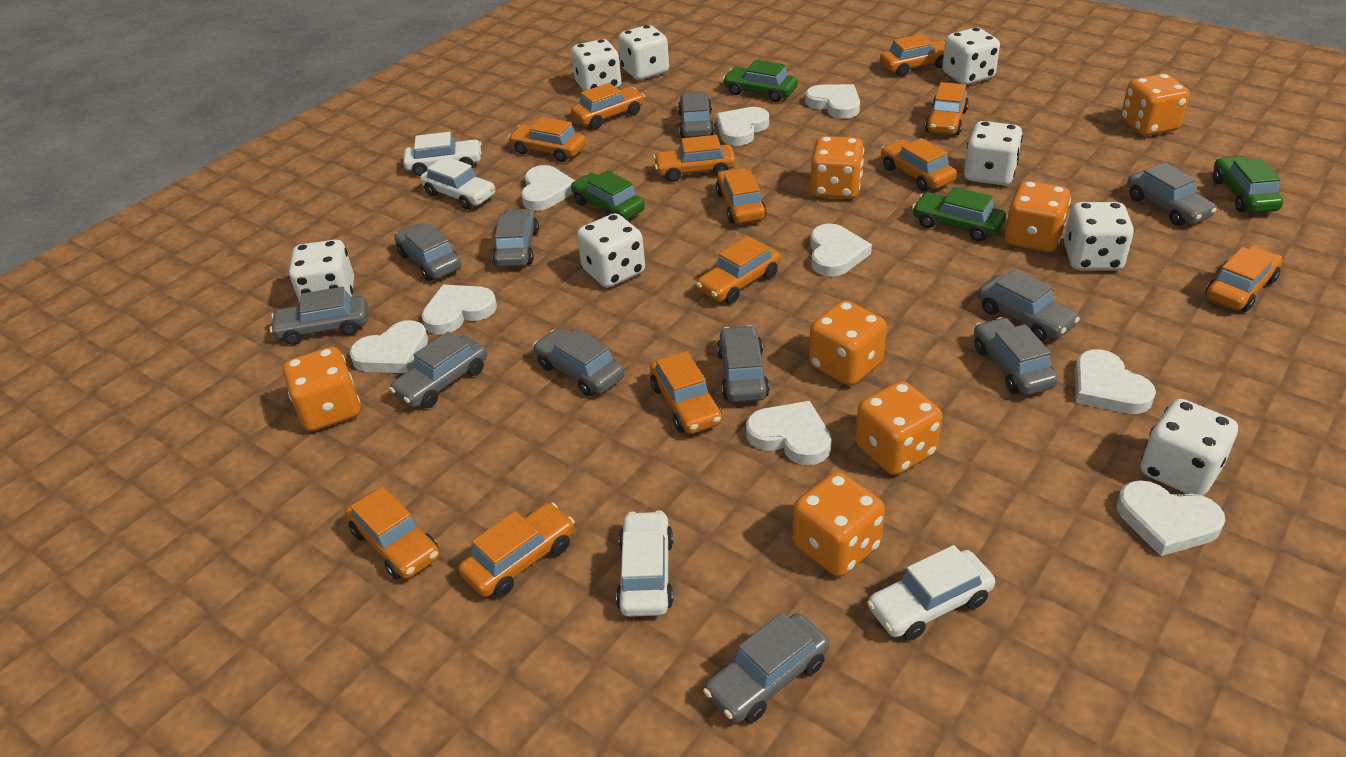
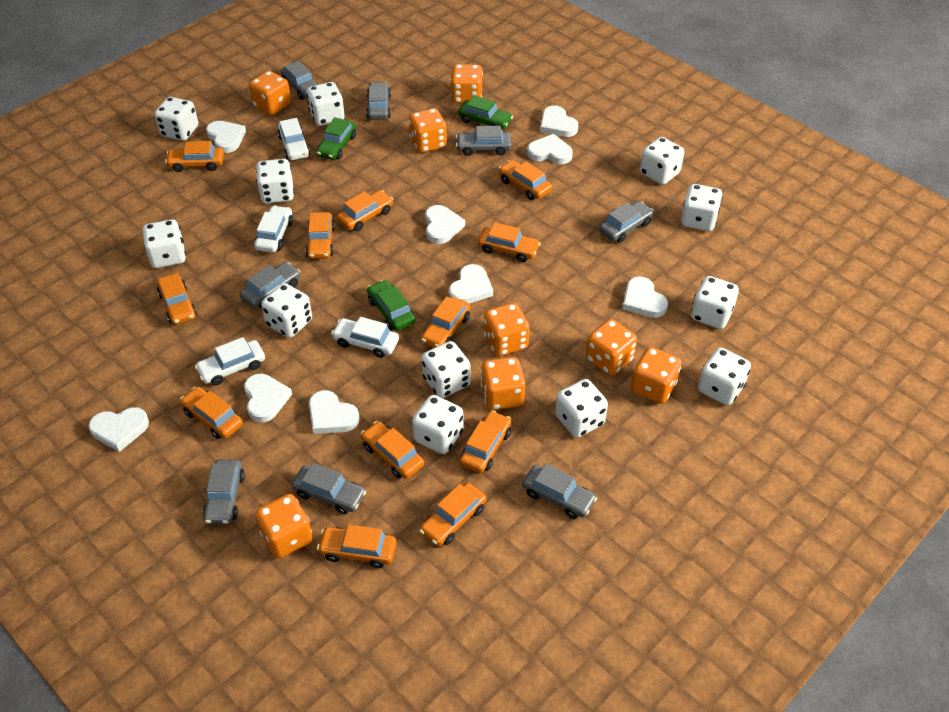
green car: 4 -> 3
grey car: 11 -> 8
orange dice: 7 -> 8
white dice: 8 -> 12

